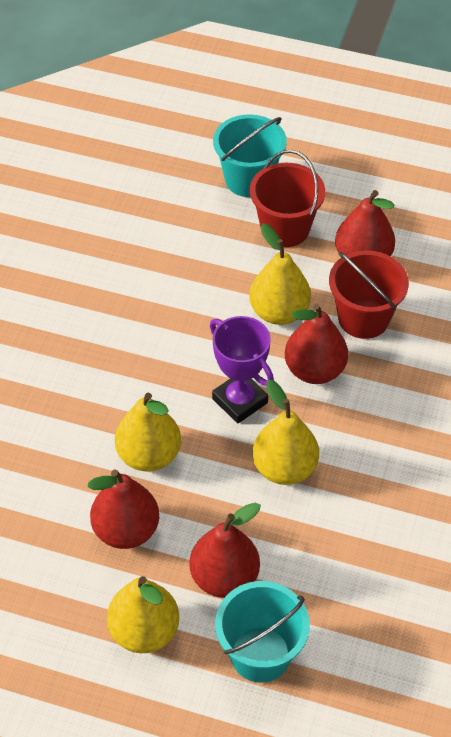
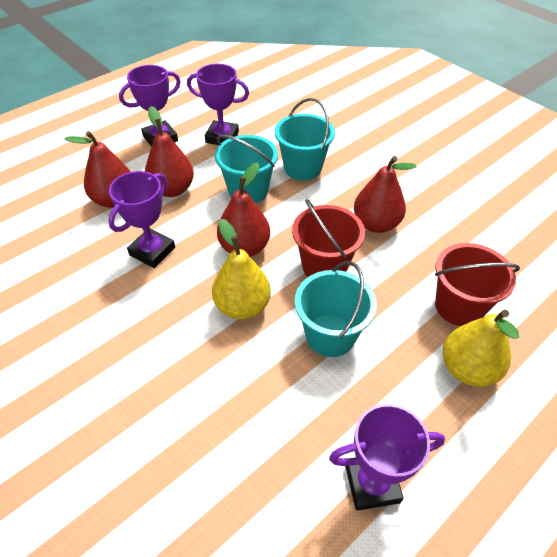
purple trophy: 1 -> 4
turquoise bucket: 2 -> 3
yellow pear: 4 -> 2

